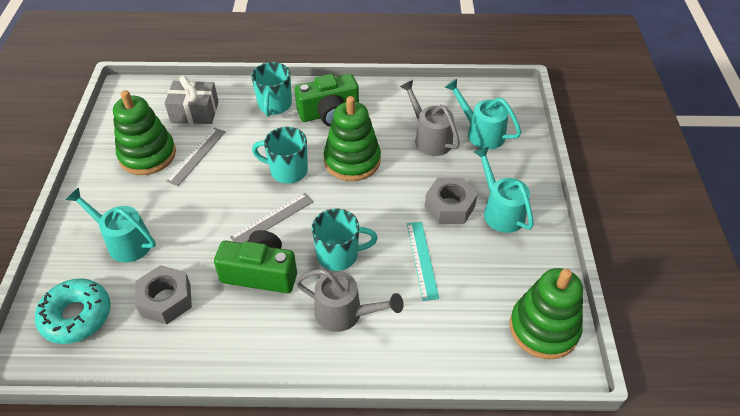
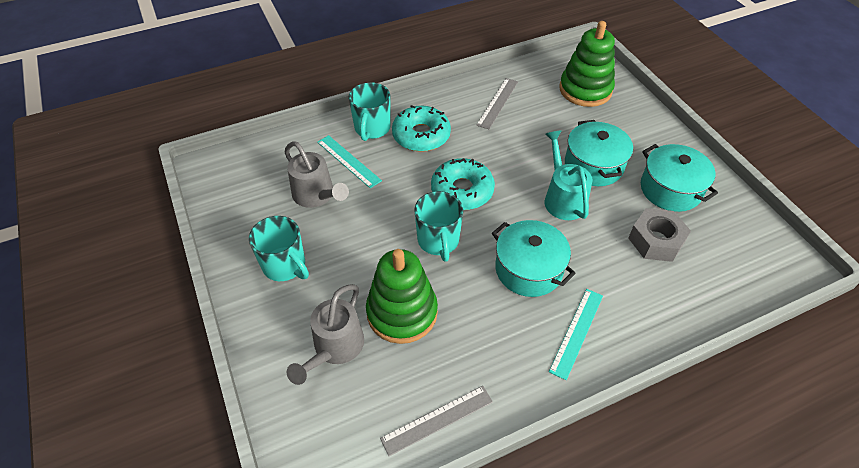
green camera: 2 -> 0
green stacking toy: 3 -> 2
grey gift: 1 -> 0
grey nut: 2 -> 1
turquoise donut: 1 -> 2
turquoise pot: 0 -> 3
turquoise ruler: 1 -> 2
turquoise watering can: 3 -> 1

